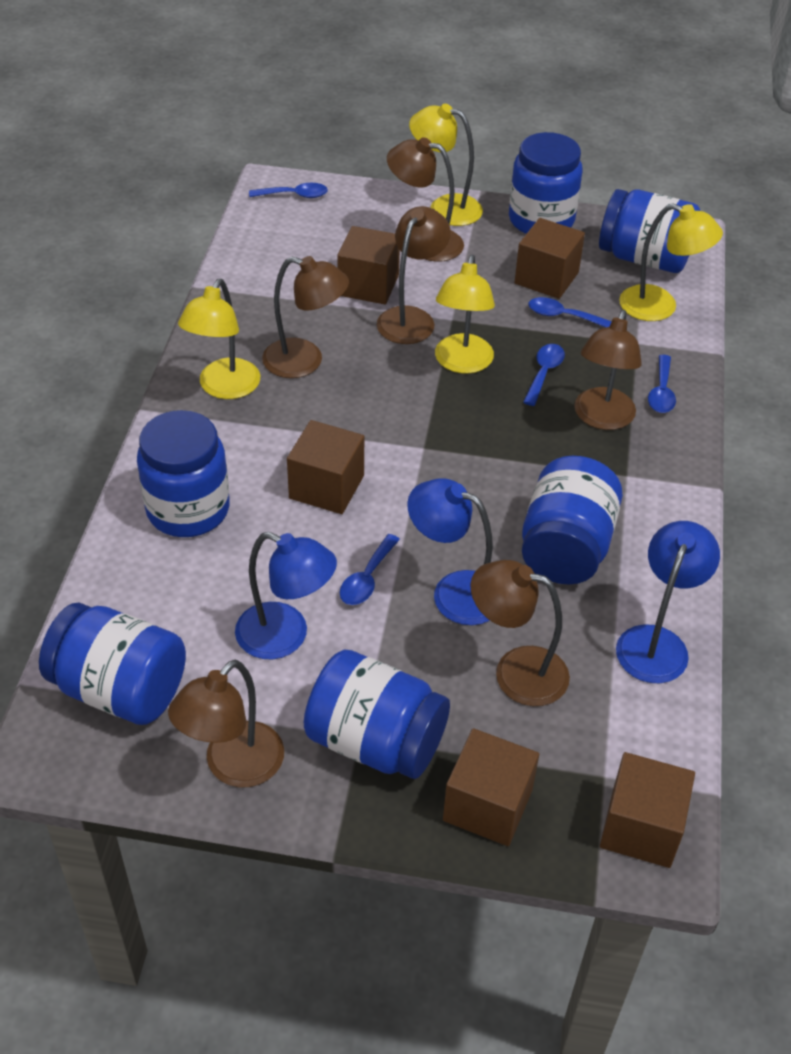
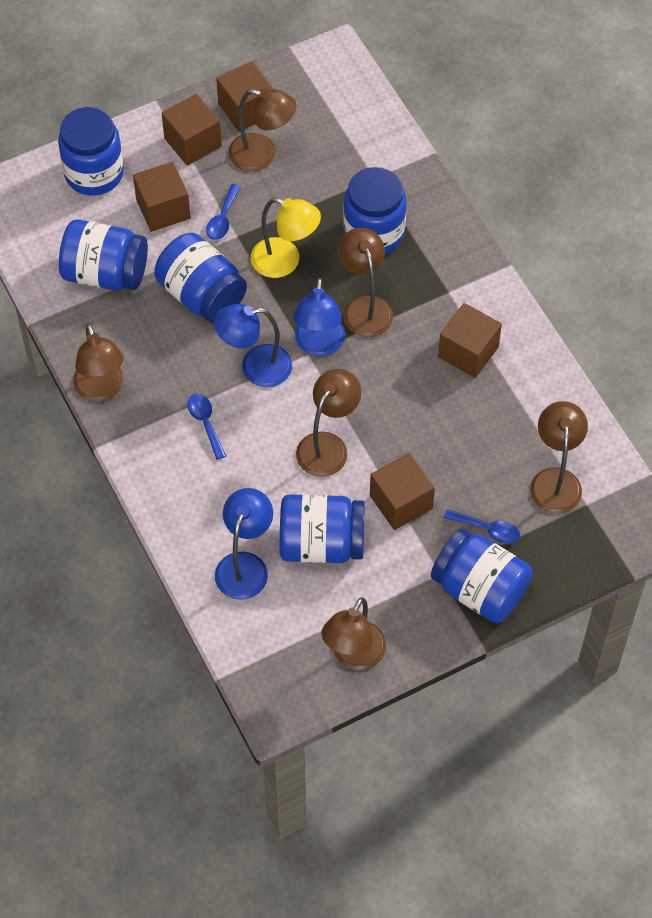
blue spoon: 5 -> 3
yellow lamp: 4 -> 1

